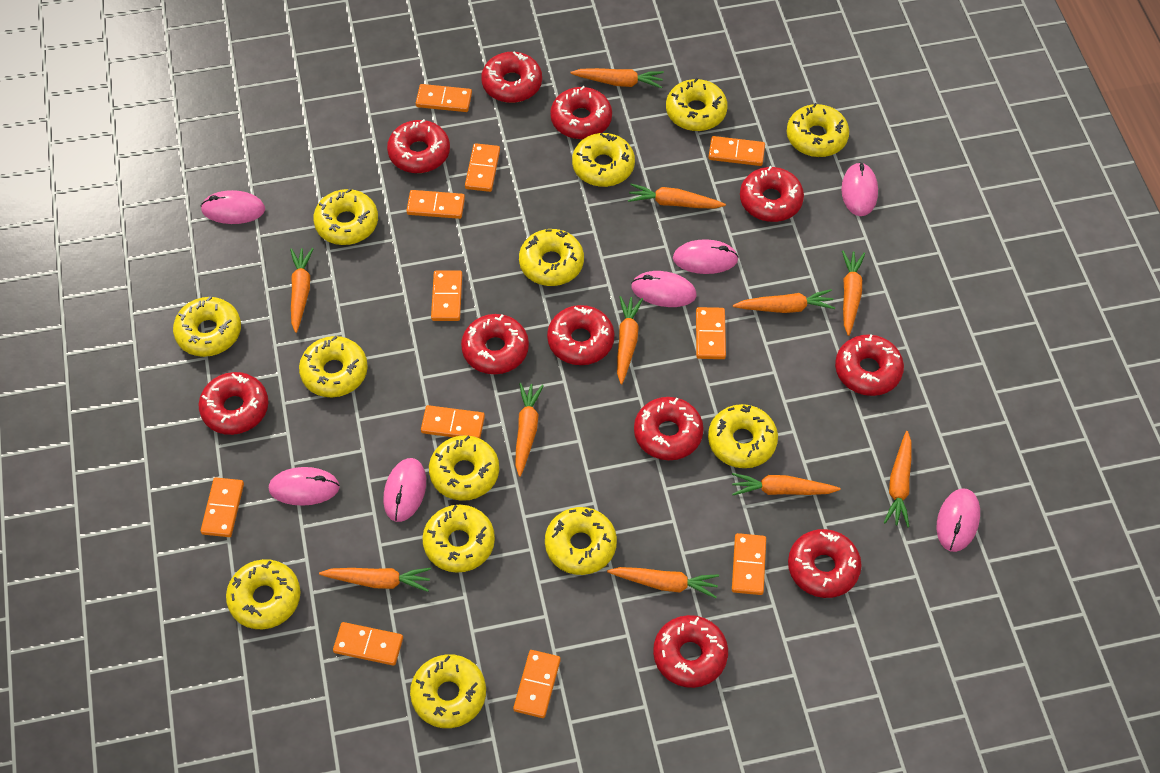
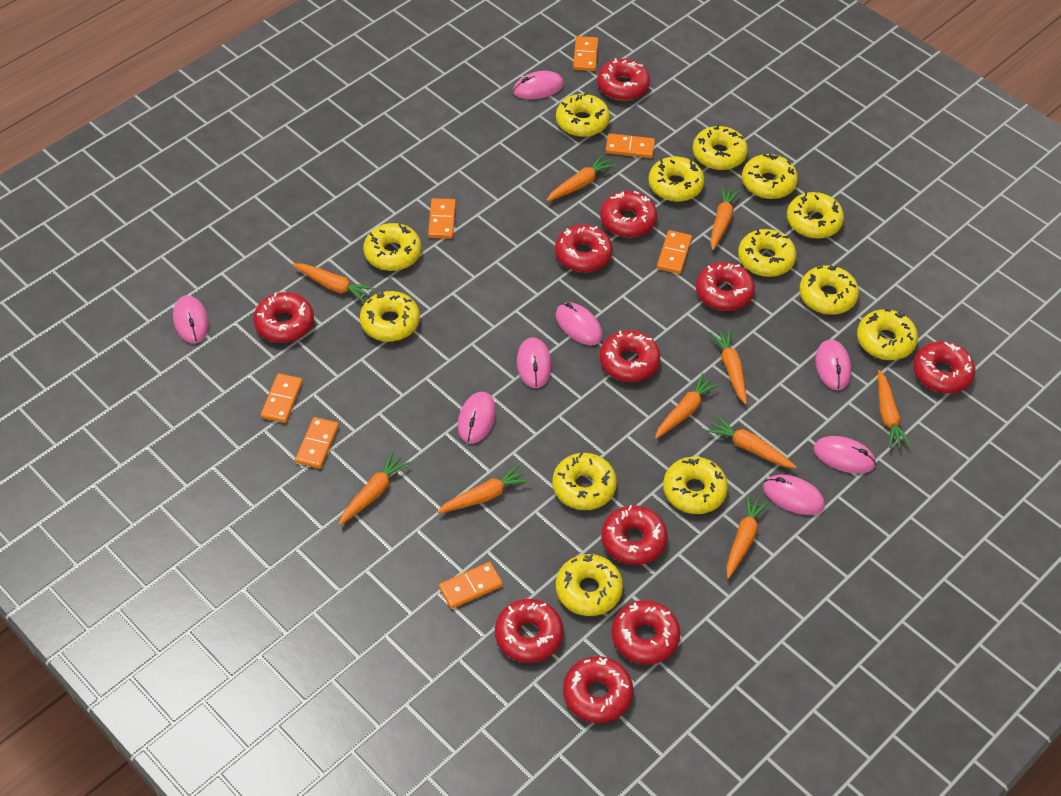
orange carrot: 11 -> 10
orange domino: 11 -> 7
pink mouse: 7 -> 8

